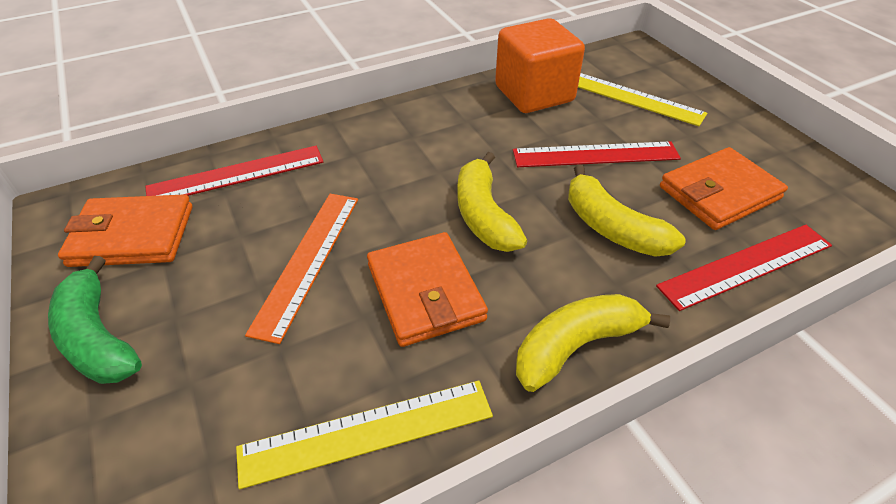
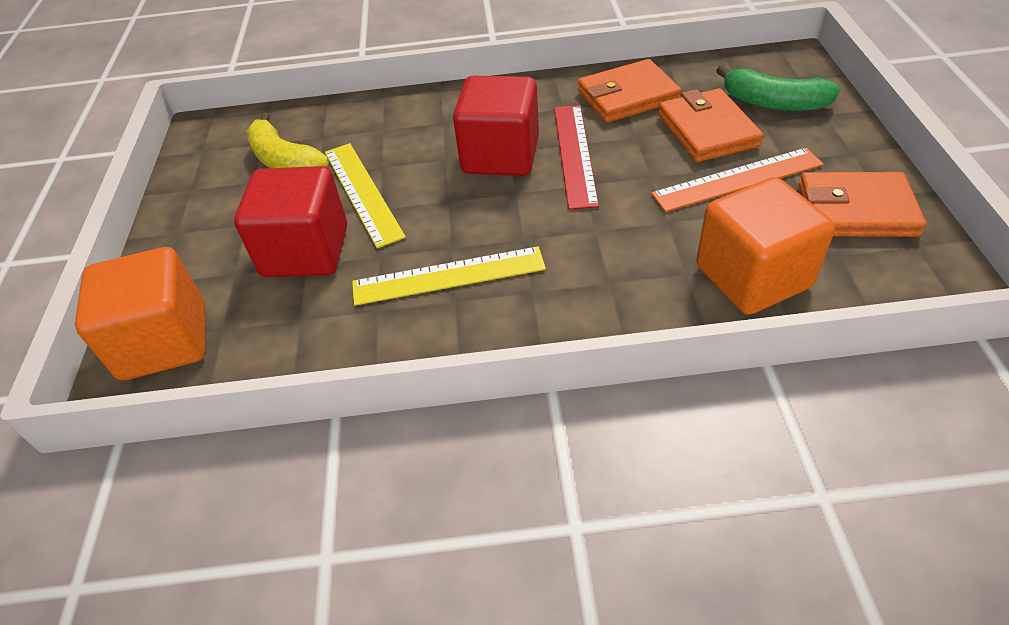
orange cube: 1 -> 2
red cube: 0 -> 2
red ruler: 3 -> 1
yellow banana: 3 -> 1

